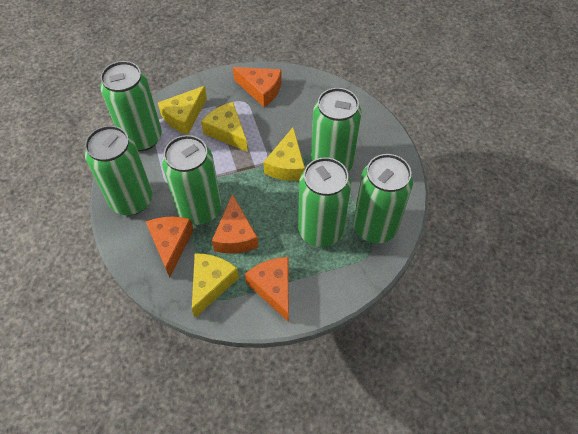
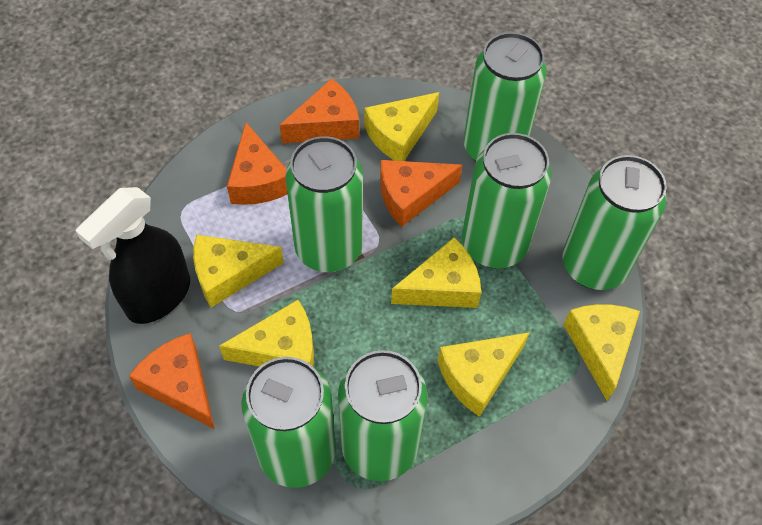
black spray bottle: 0 -> 1
yellow cheese: 4 -> 6

